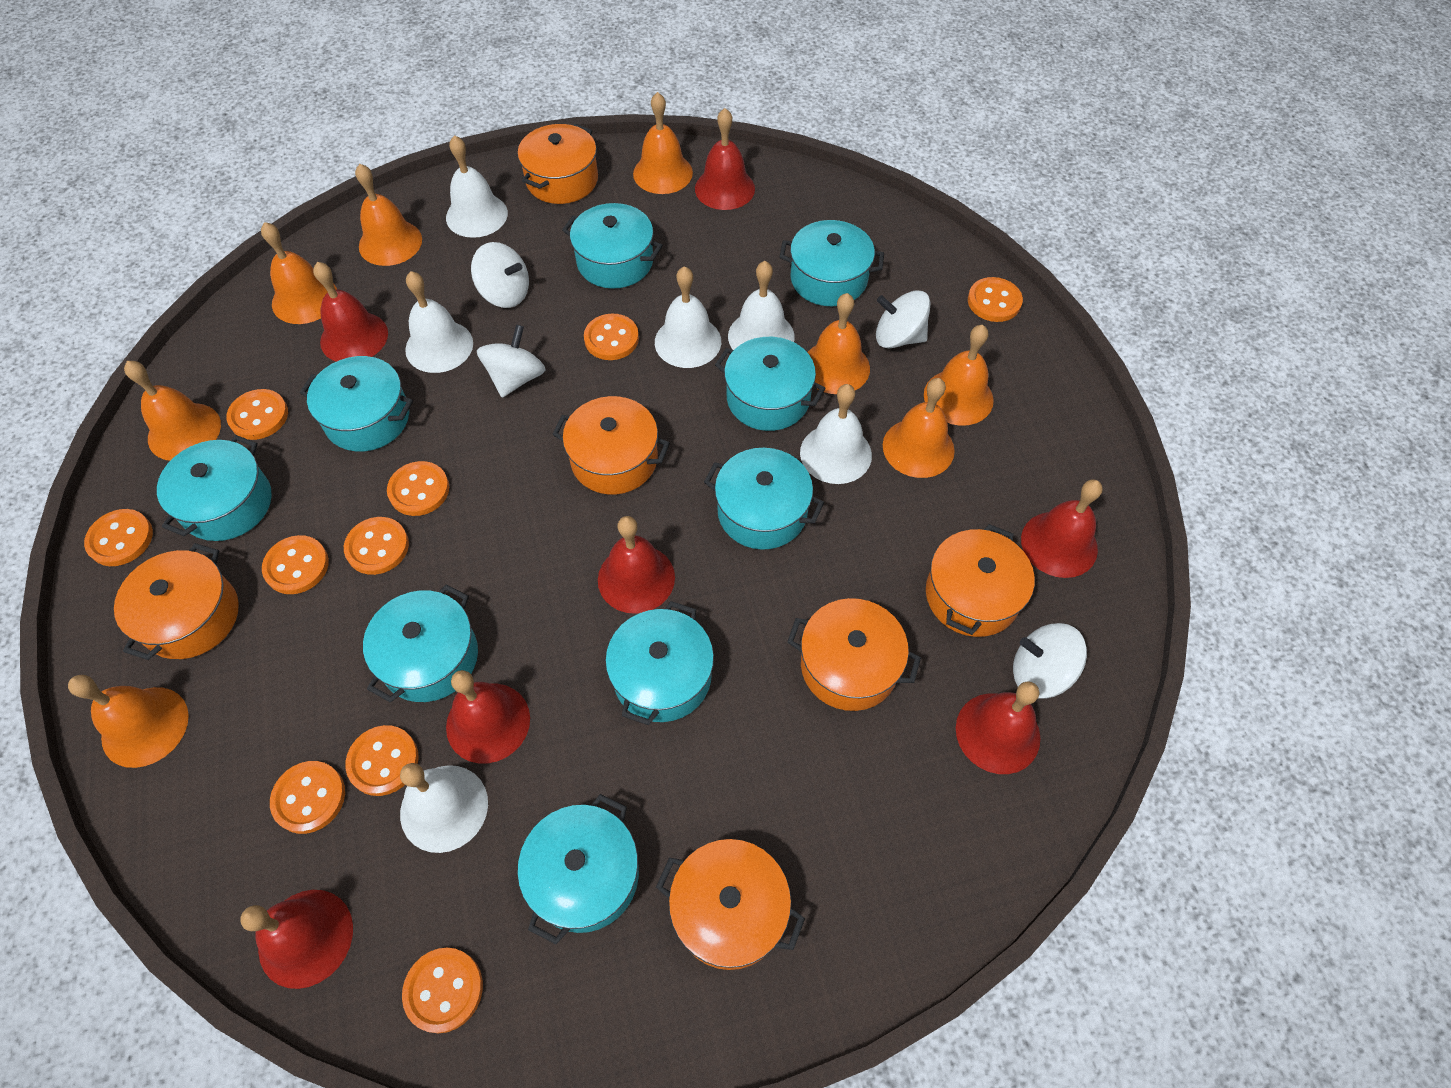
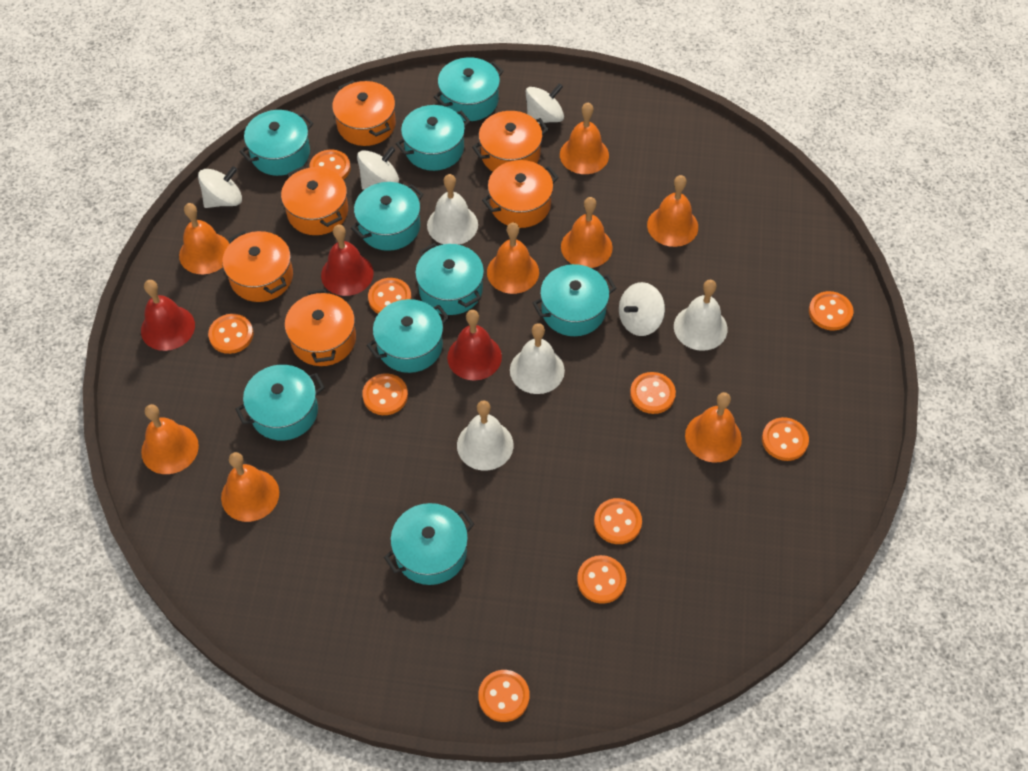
red bell: 7 -> 3
white bell: 6 -> 4

